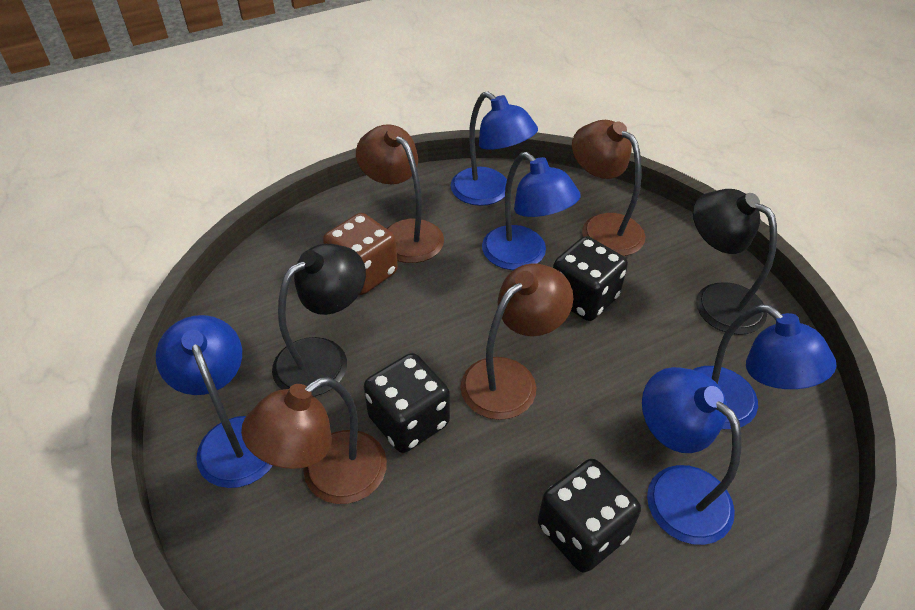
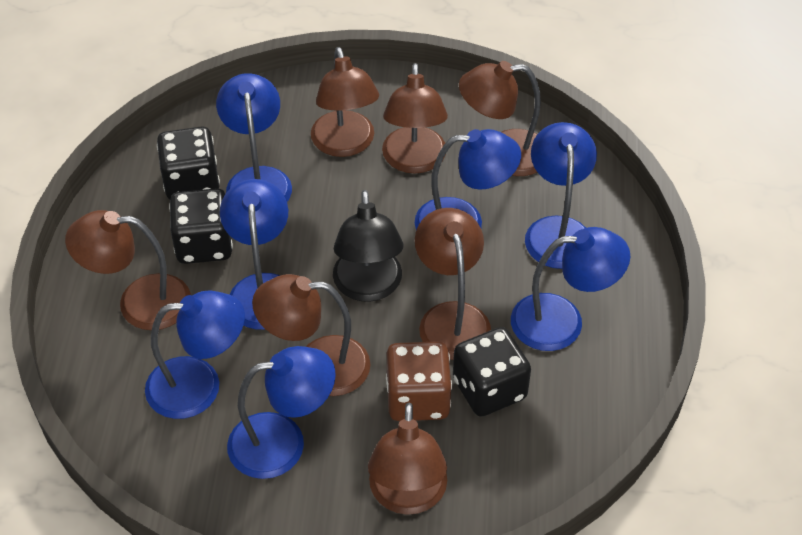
black lamp: 2 -> 1
blue lamp: 5 -> 7
brown lamp: 4 -> 7

